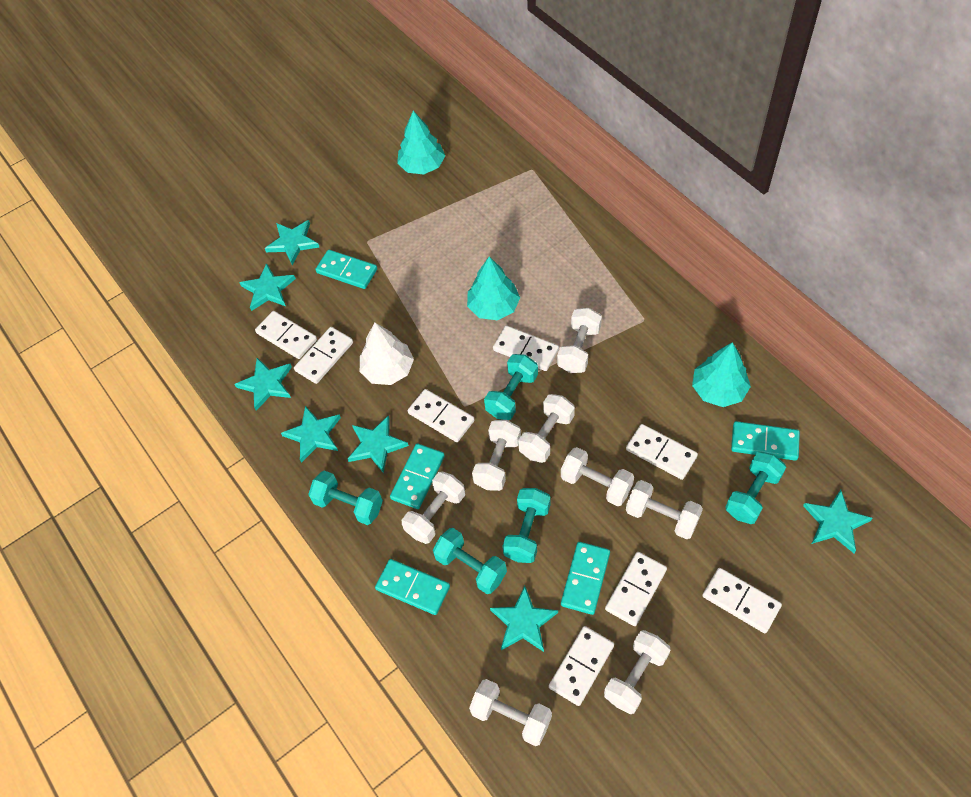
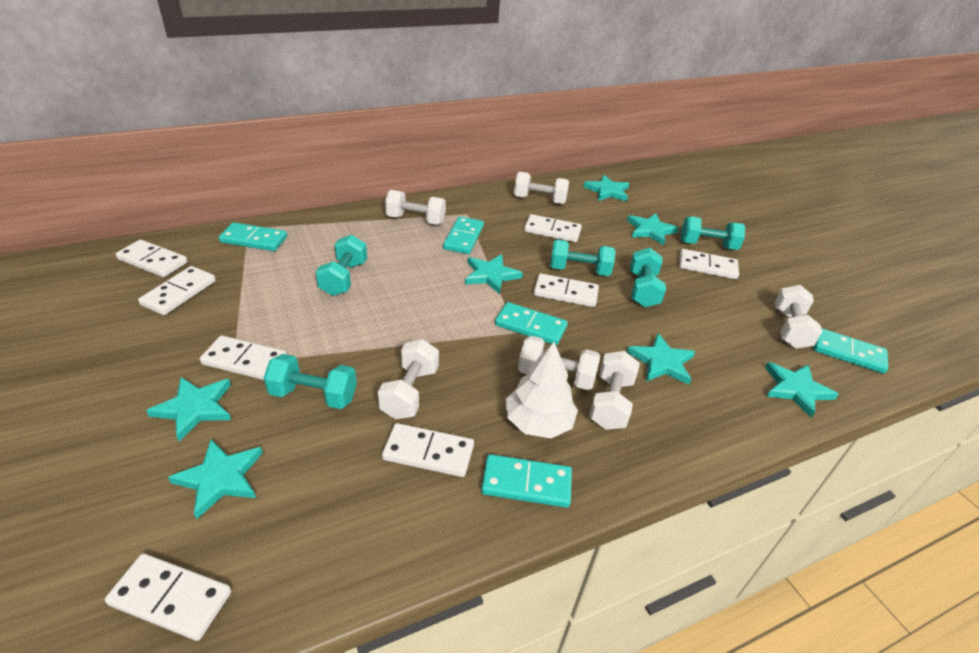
turquoise tree: 3 -> 0
white dumbbell: 8 -> 6

